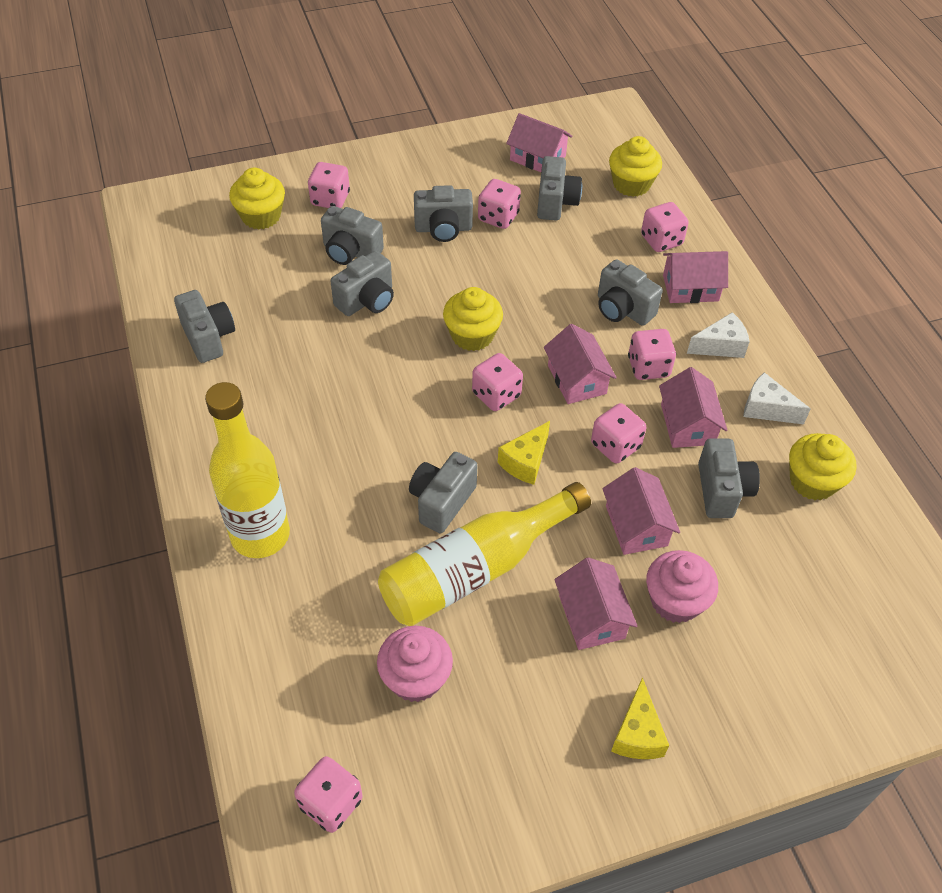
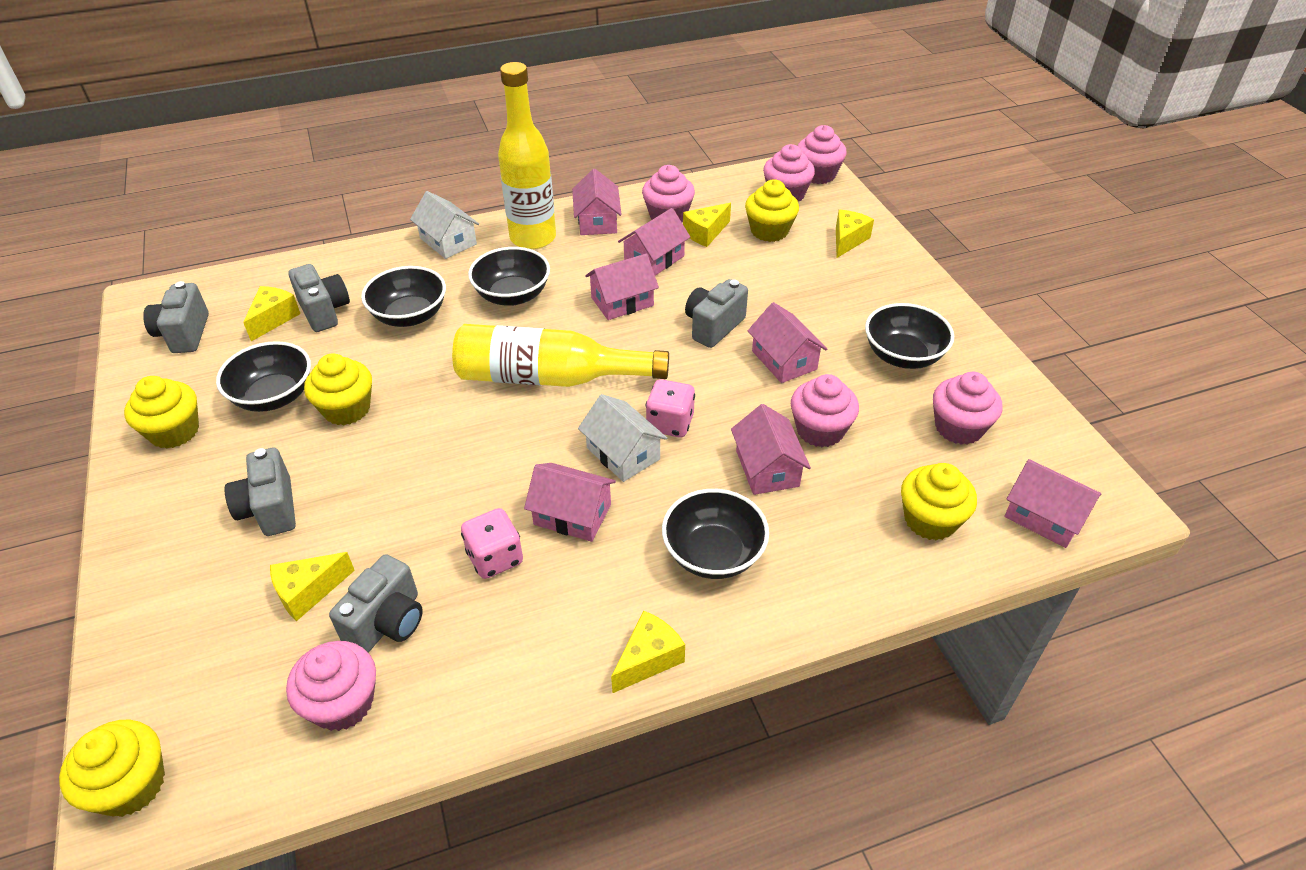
black bowl: 0 -> 5
grey camera: 8 -> 5
pink cupcake: 2 -> 6
pink dice: 7 -> 2
pink house: 6 -> 7
white cheese: 2 -> 0
white house: 0 -> 2
yellow cheese: 2 -> 5
yellow cupcake: 4 -> 5

